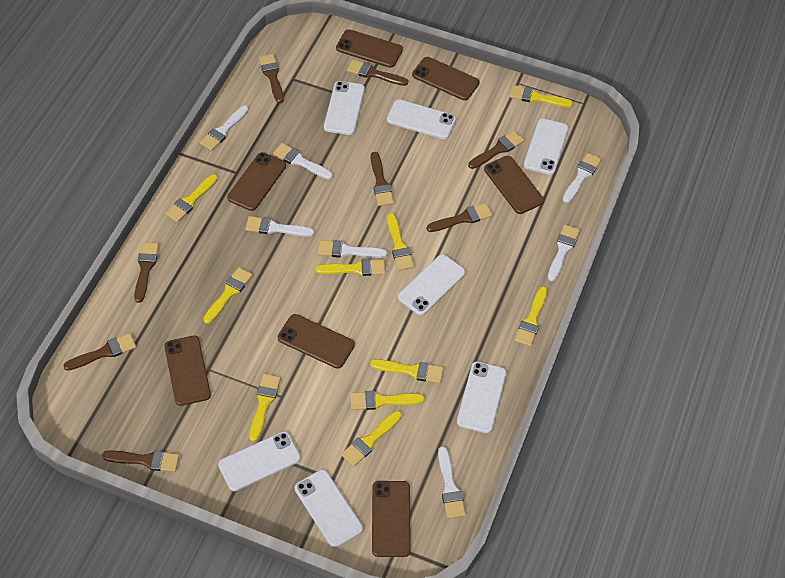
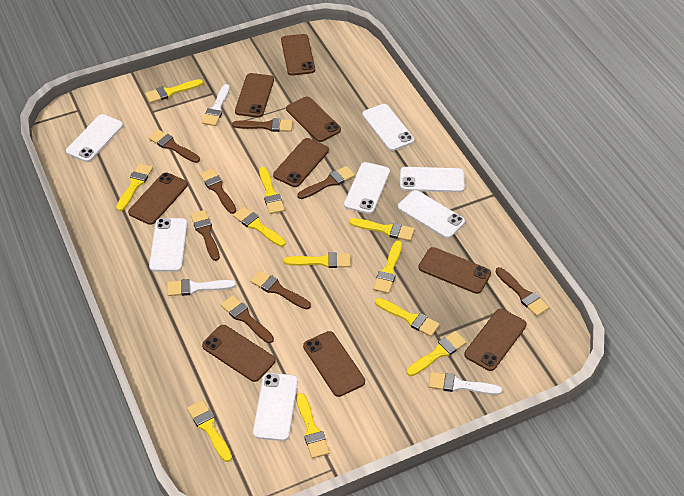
brown phone: 7 -> 9
white brush: 7 -> 3
yellow brush: 10 -> 11

